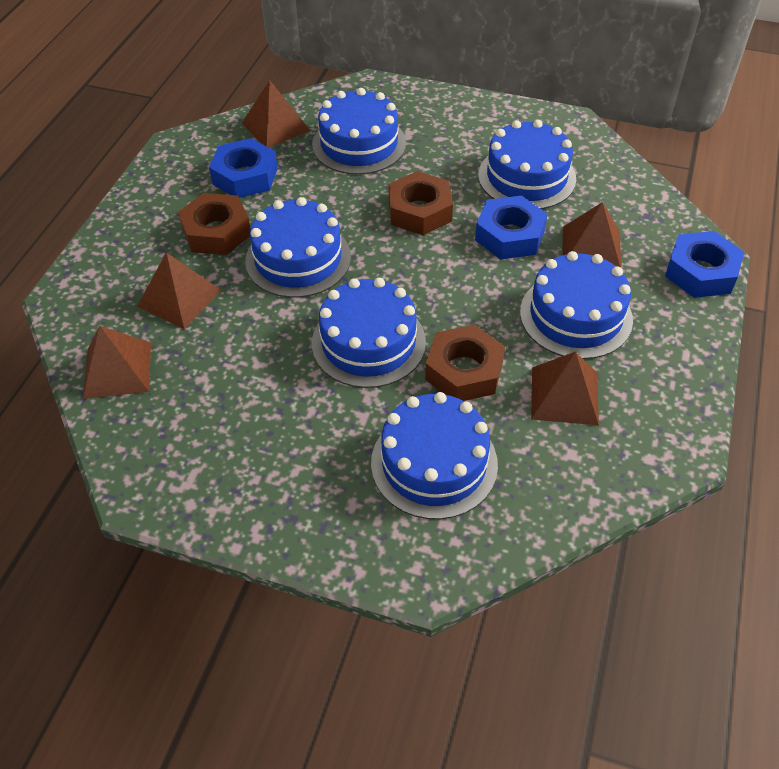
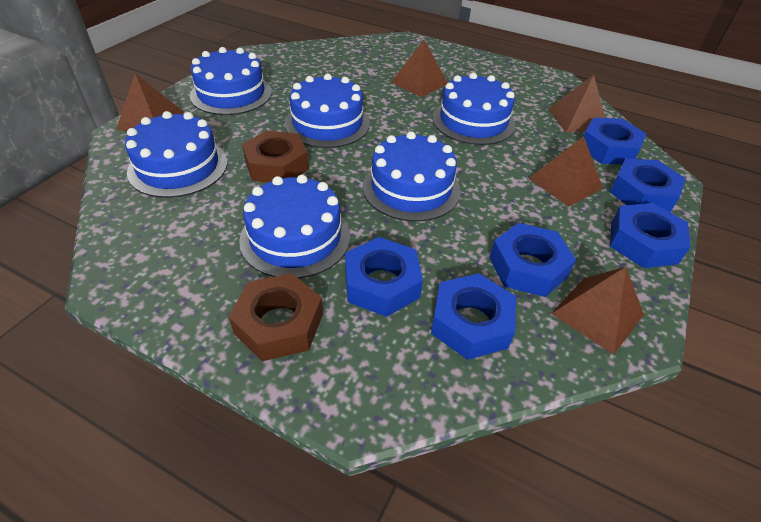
blue nut: 3 -> 6
brown nut: 3 -> 2

